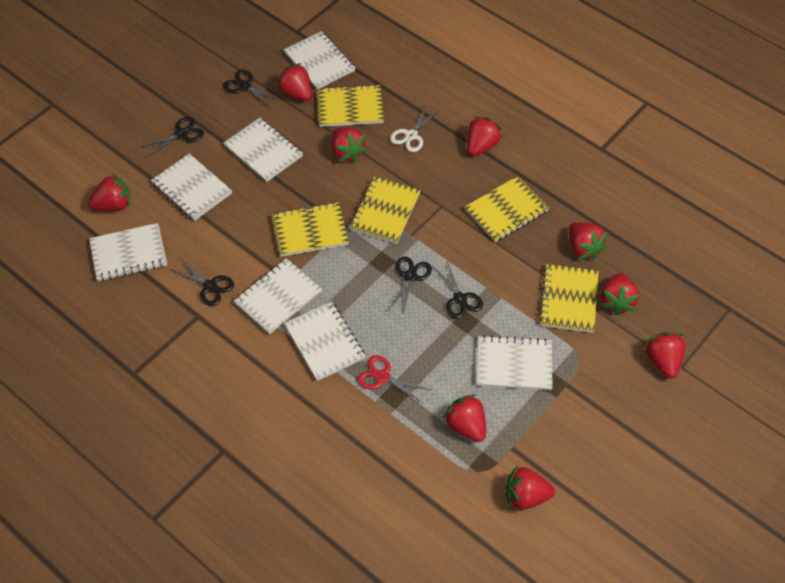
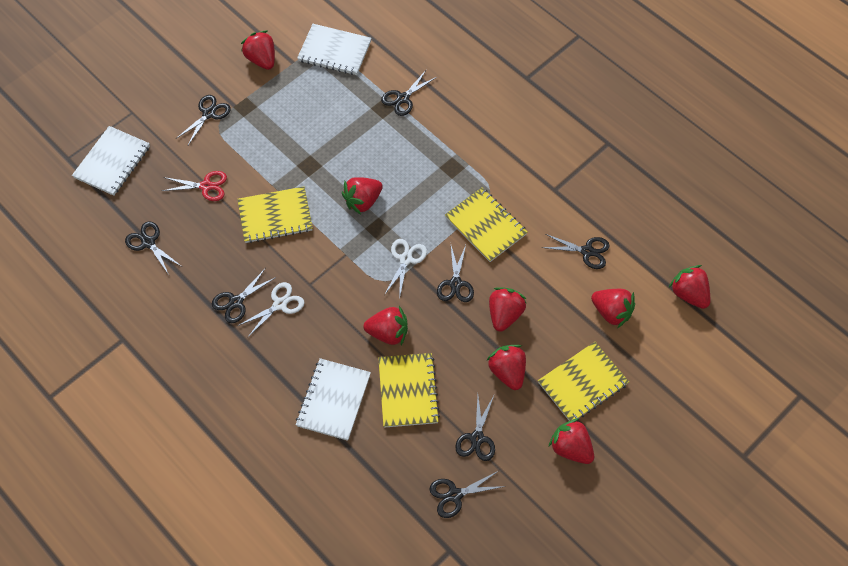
black scissors: 5 -> 8
red strawberry: 9 -> 8
white notebook: 7 -> 3
white scissors: 1 -> 2
yellow notebook: 5 -> 4

